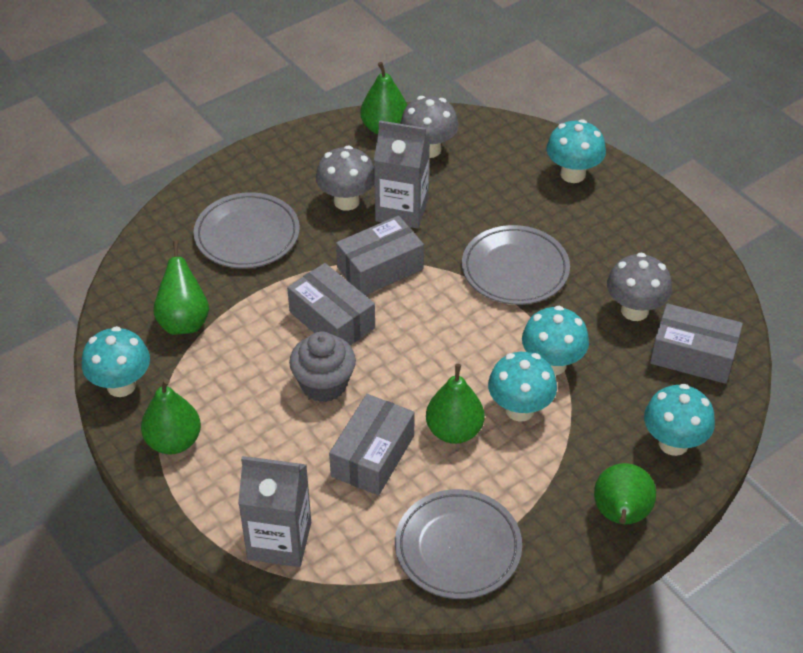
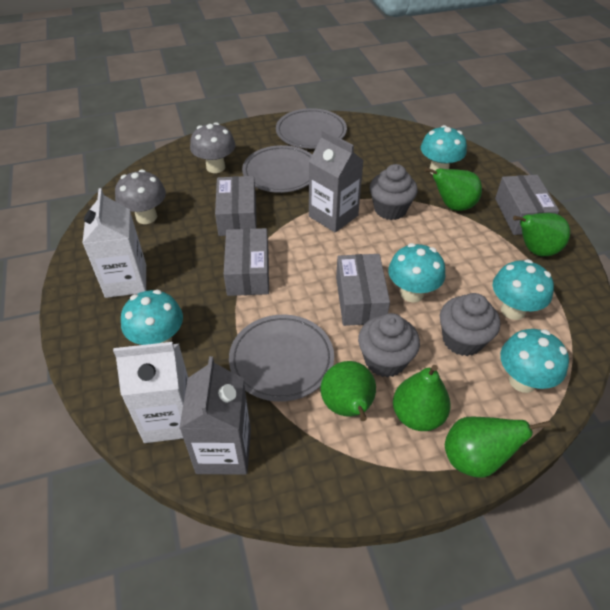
grey cupcake: 1 -> 3
grey mushroom: 3 -> 2
white carton: 0 -> 2

